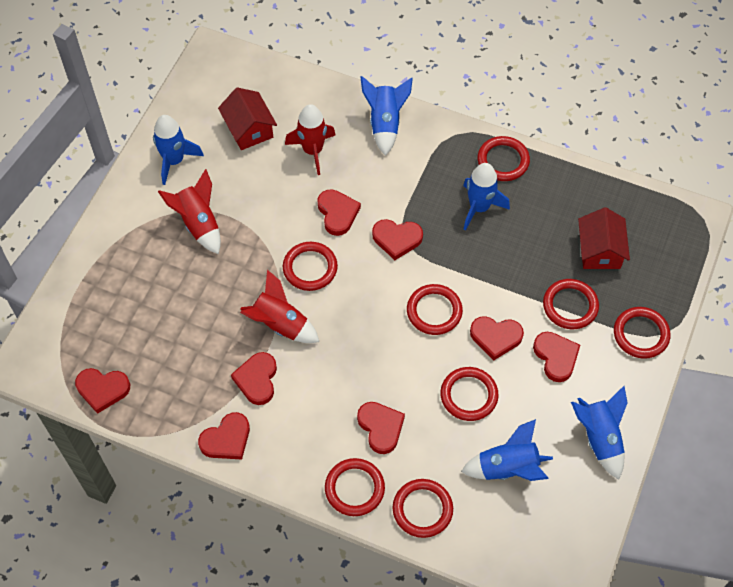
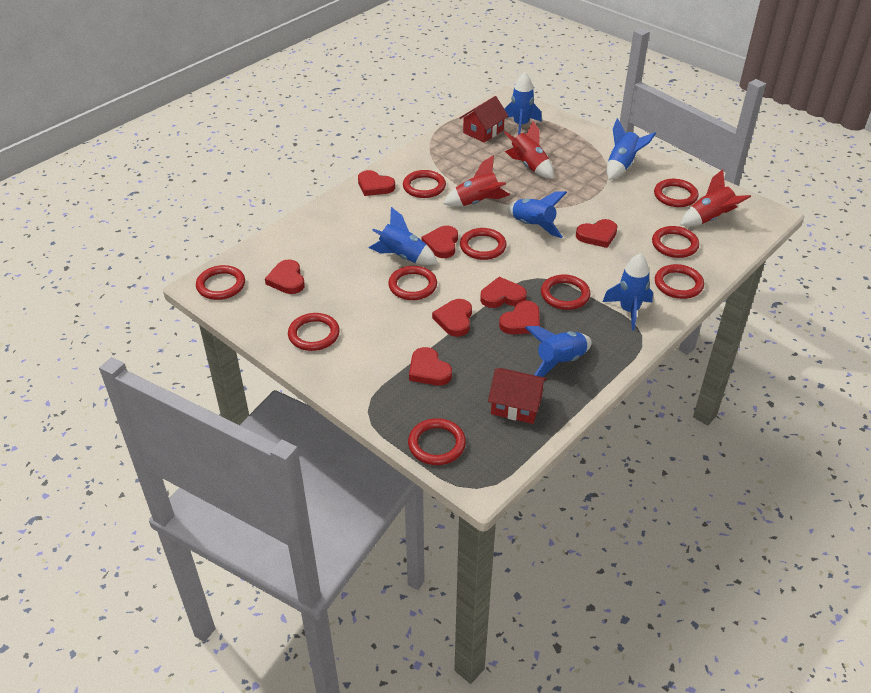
blue rocket: 5 -> 6
red ring: 8 -> 10

